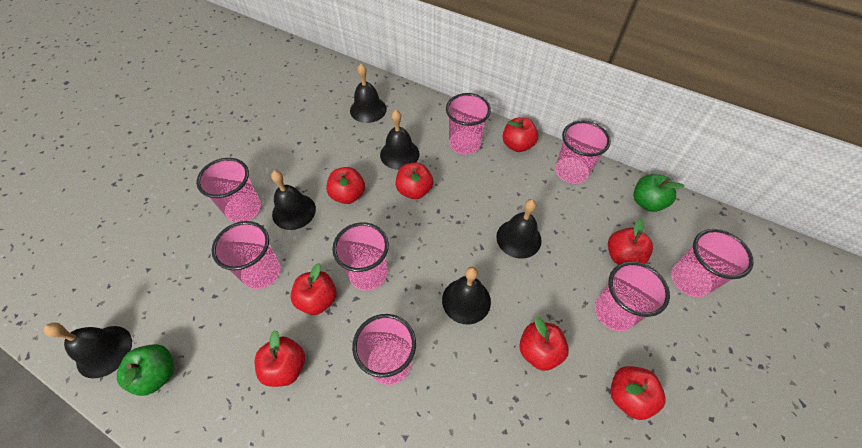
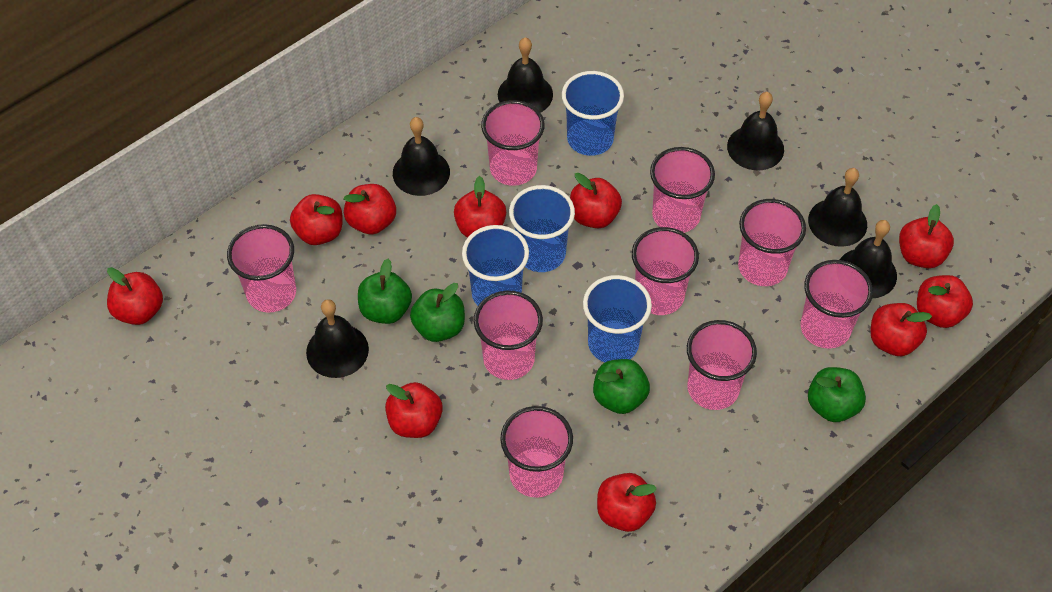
blue cup: 0 -> 4
green apple: 2 -> 4
pink cup: 8 -> 9
red apple: 8 -> 10

